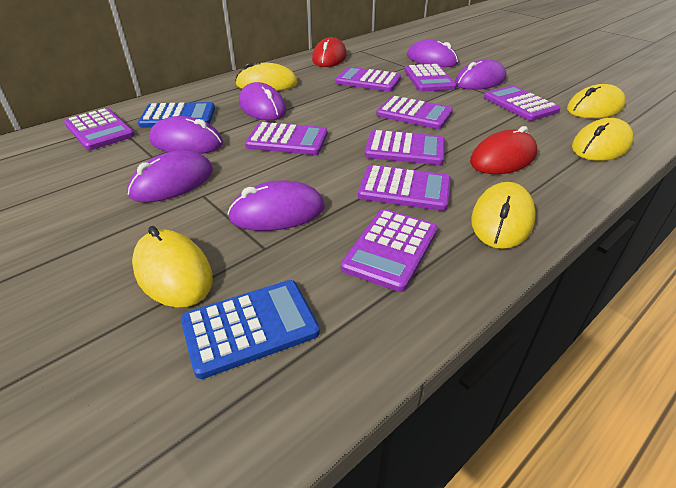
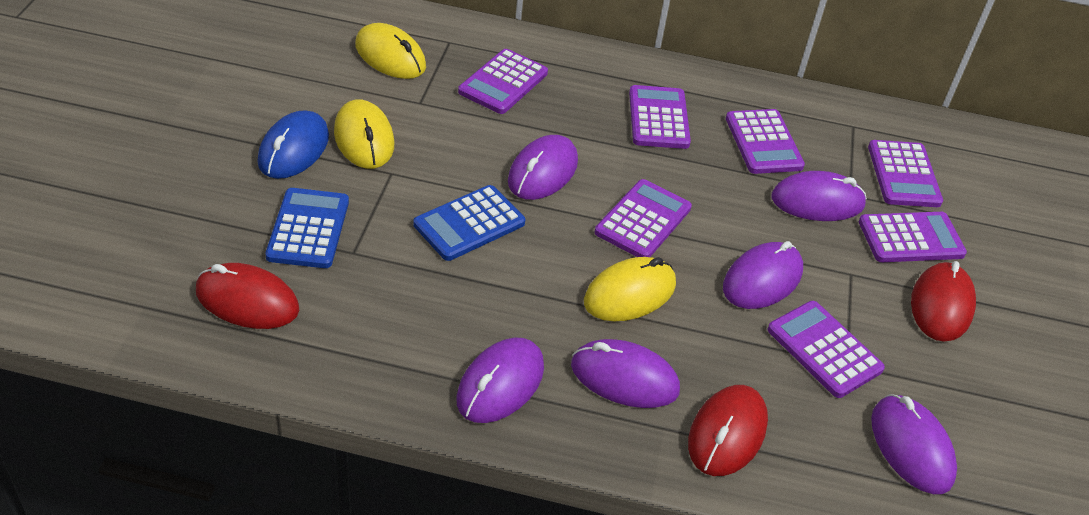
blue mouse: 0 -> 1
purple calculator: 9 -> 7
red mouse: 2 -> 3
yellow mouse: 5 -> 3

